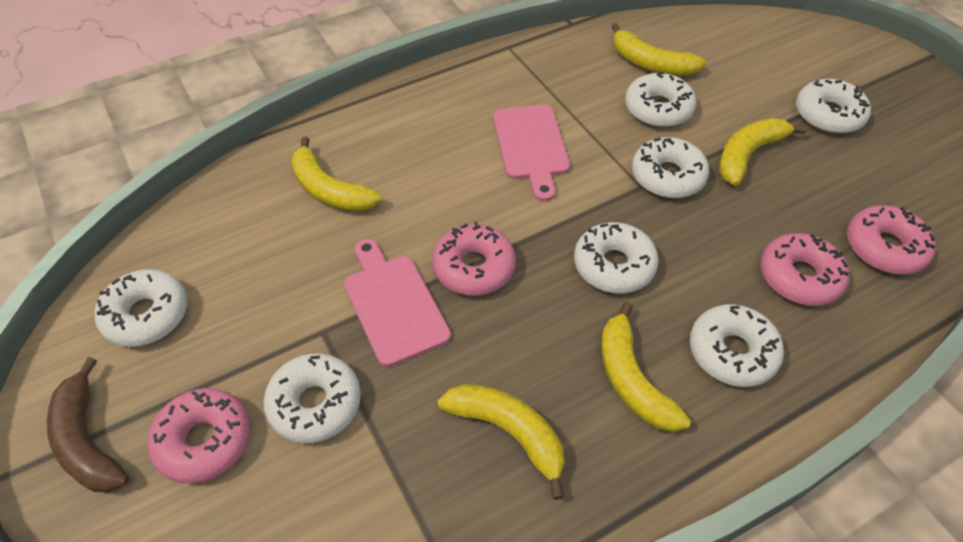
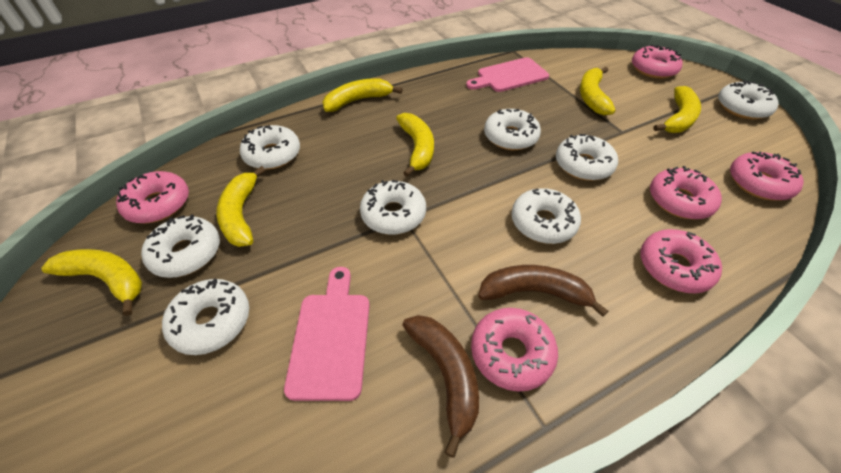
brown banana: 1 -> 2
pink donut: 4 -> 6
white donut: 7 -> 8
yellow banana: 5 -> 6

